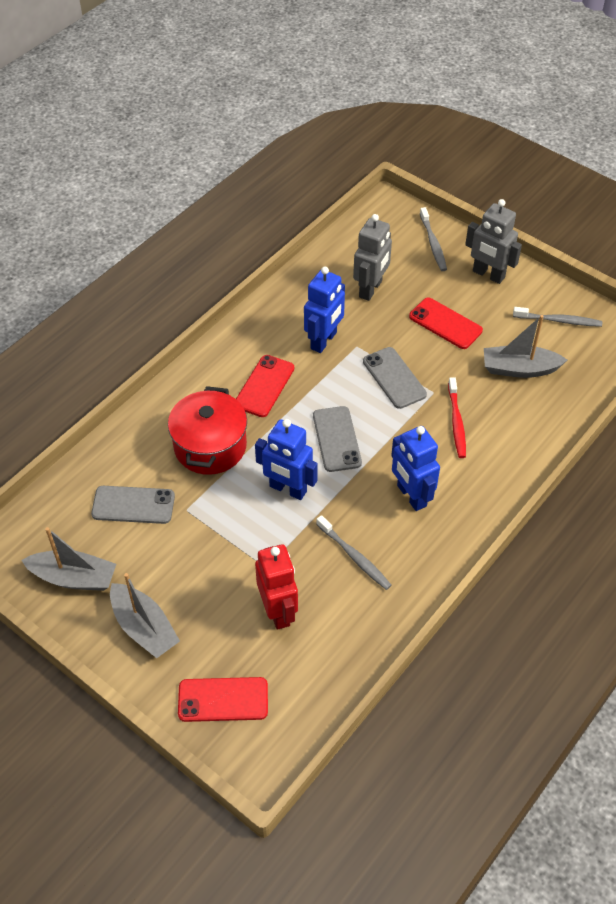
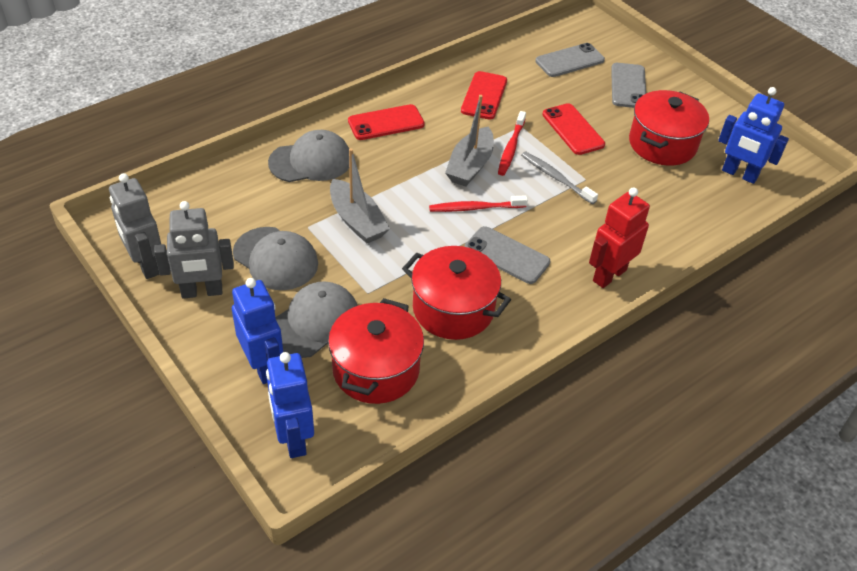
grey boat: 3 -> 2
grey cap: 0 -> 3
grey toothbrush: 3 -> 1
red pot: 1 -> 3
red toothbrush: 1 -> 2

